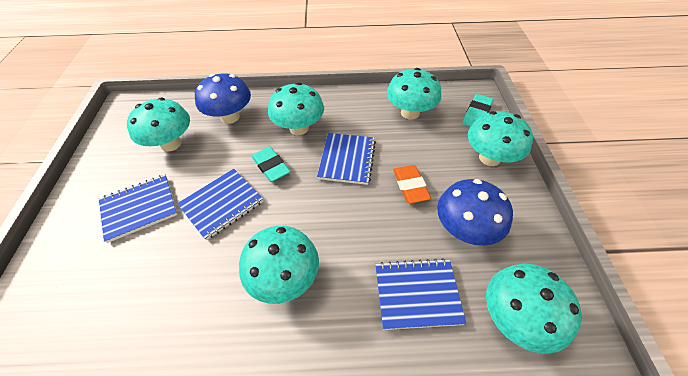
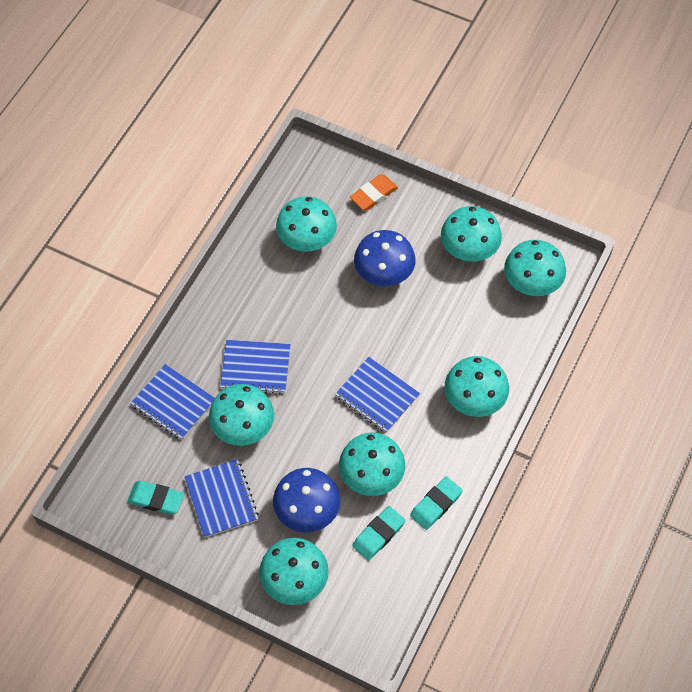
turquoise eraser: 2 -> 3
turquoise mushroom: 6 -> 7

